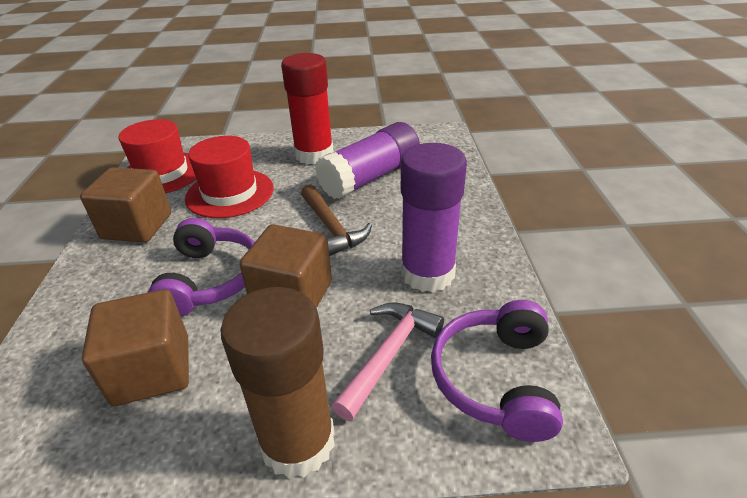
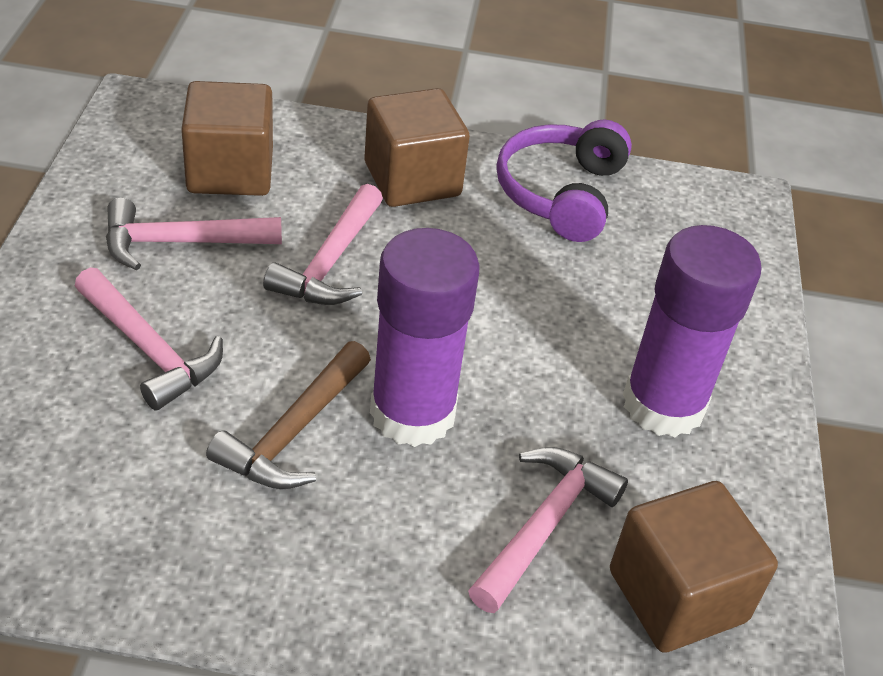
brown glue stick: 1 -> 0
pink hammer: 1 -> 4
purple headphones: 2 -> 1
red glue stick: 1 -> 0
red hat: 2 -> 0

